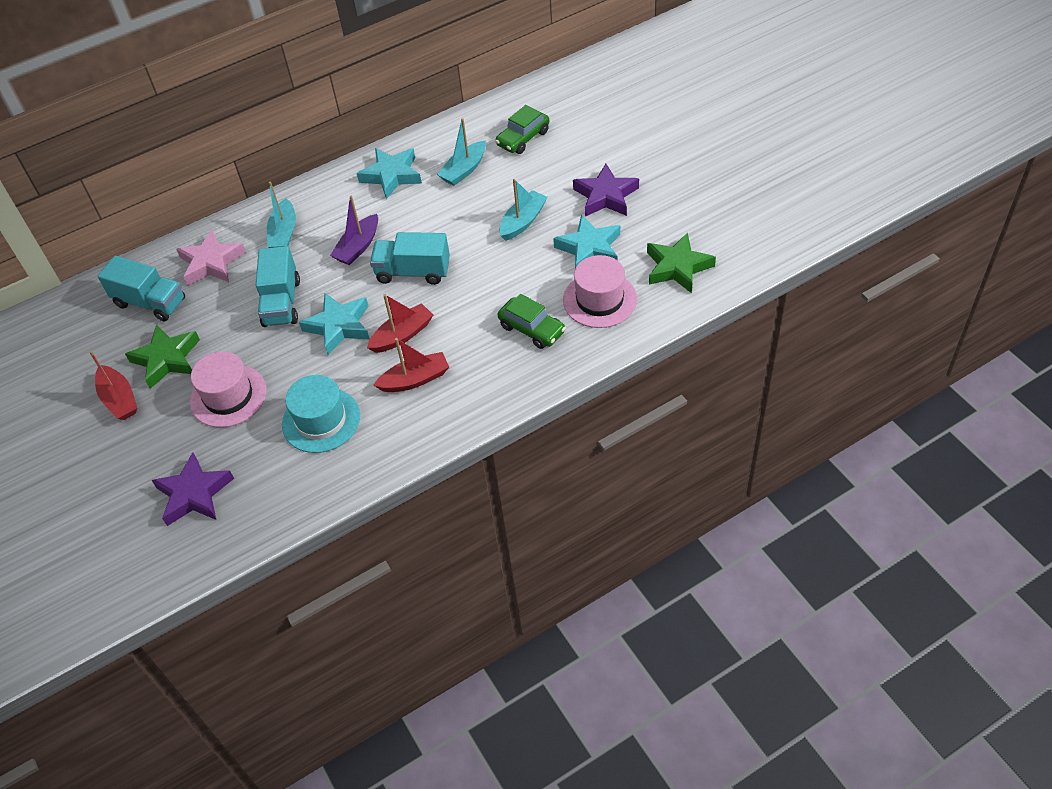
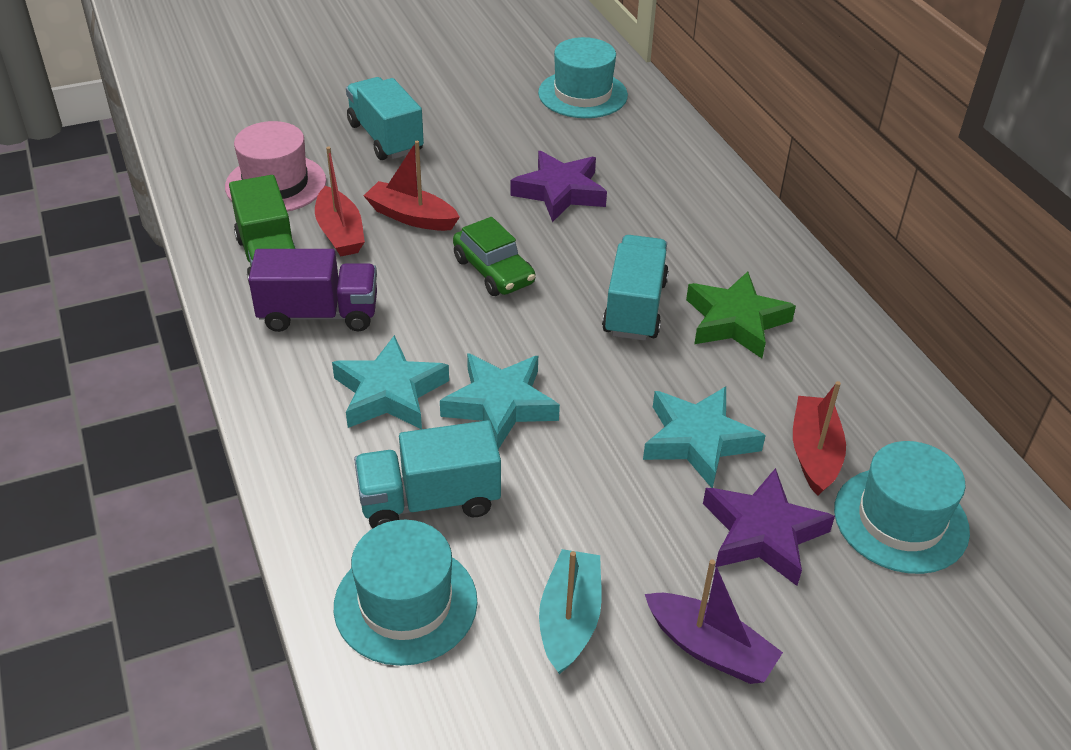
green car: 2 -> 1
green star: 2 -> 1
green truck: 0 -> 1
pink hat: 2 -> 1
pink star: 1 -> 0
purple truck: 0 -> 1
turquoise boat: 3 -> 1
turquoise hat: 1 -> 3

